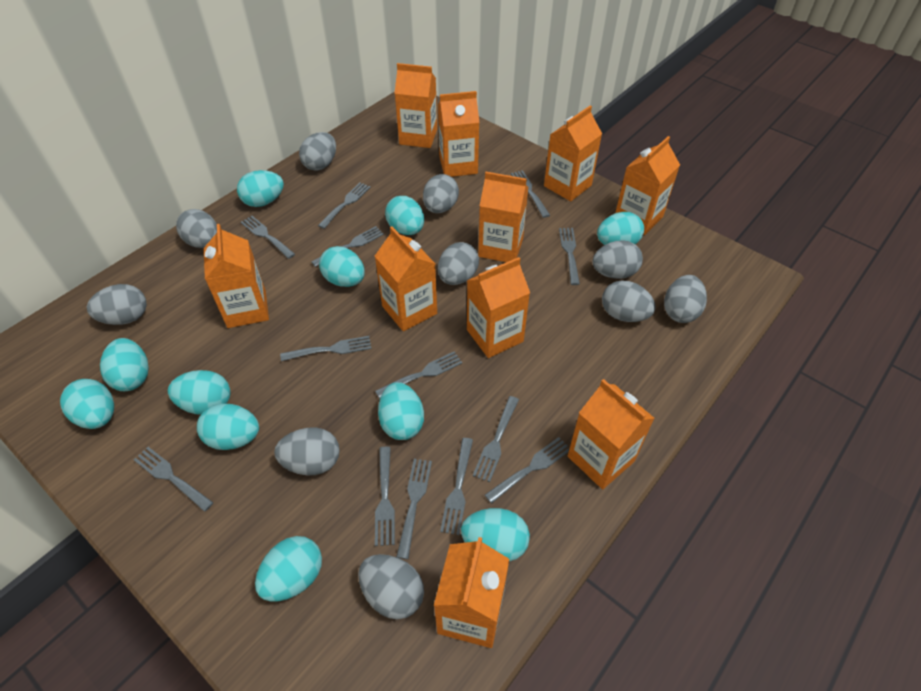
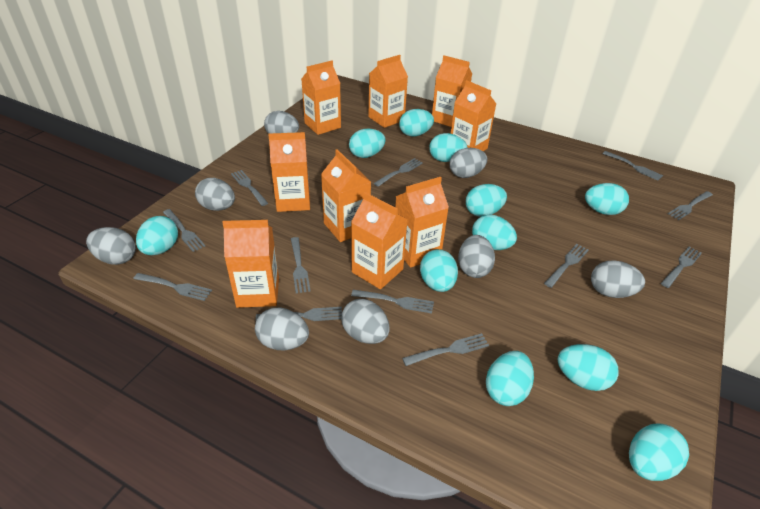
grey egg: 10 -> 8
grey fork: 13 -> 12
orange carton: 10 -> 9

